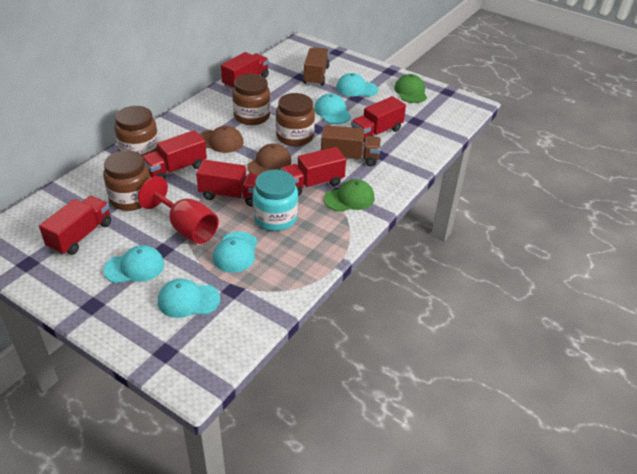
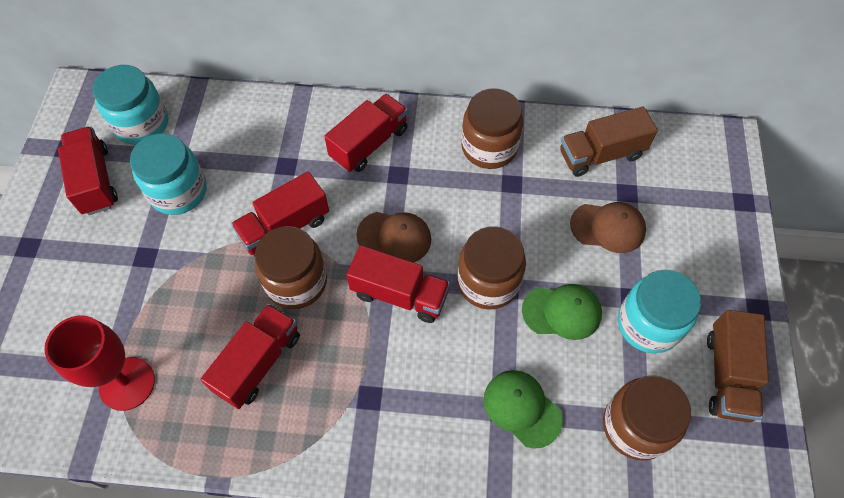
red truck: 6 -> 5
turquoise cap: 5 -> 0
turquoise jar: 1 -> 3

